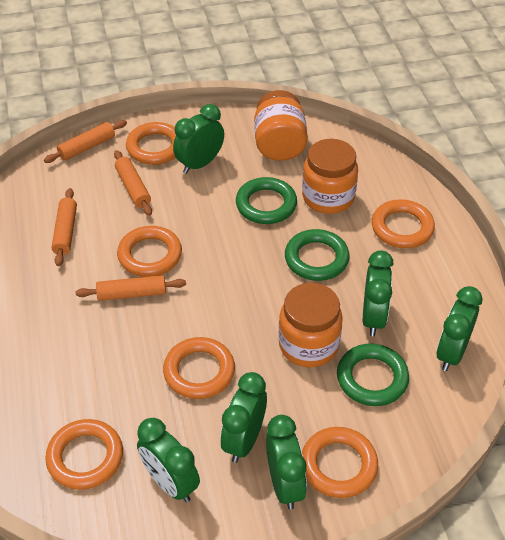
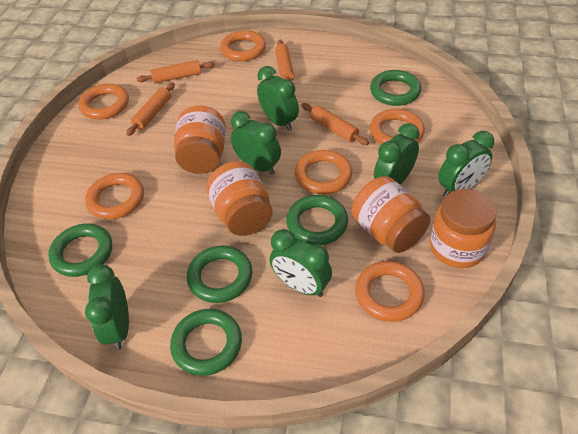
green ring: 3 -> 5
orange jar: 3 -> 4

